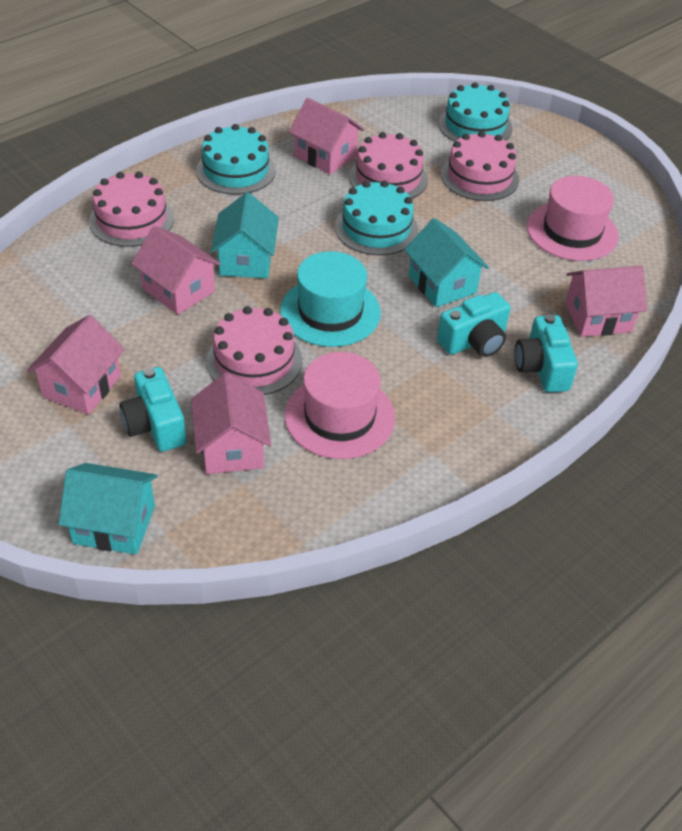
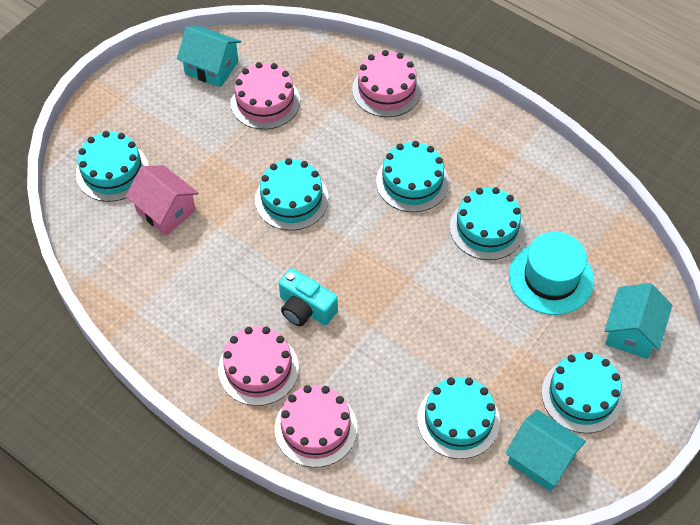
pink hat: 2 -> 0
pink house: 5 -> 1
turquoise cake: 3 -> 6
turquoise camera: 3 -> 1

